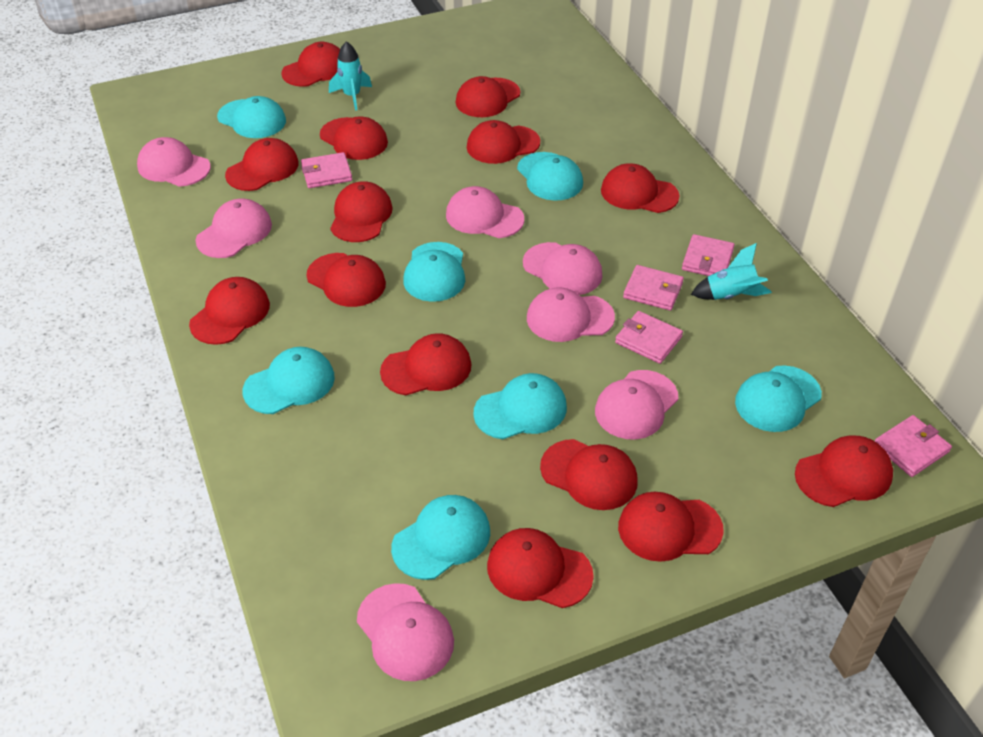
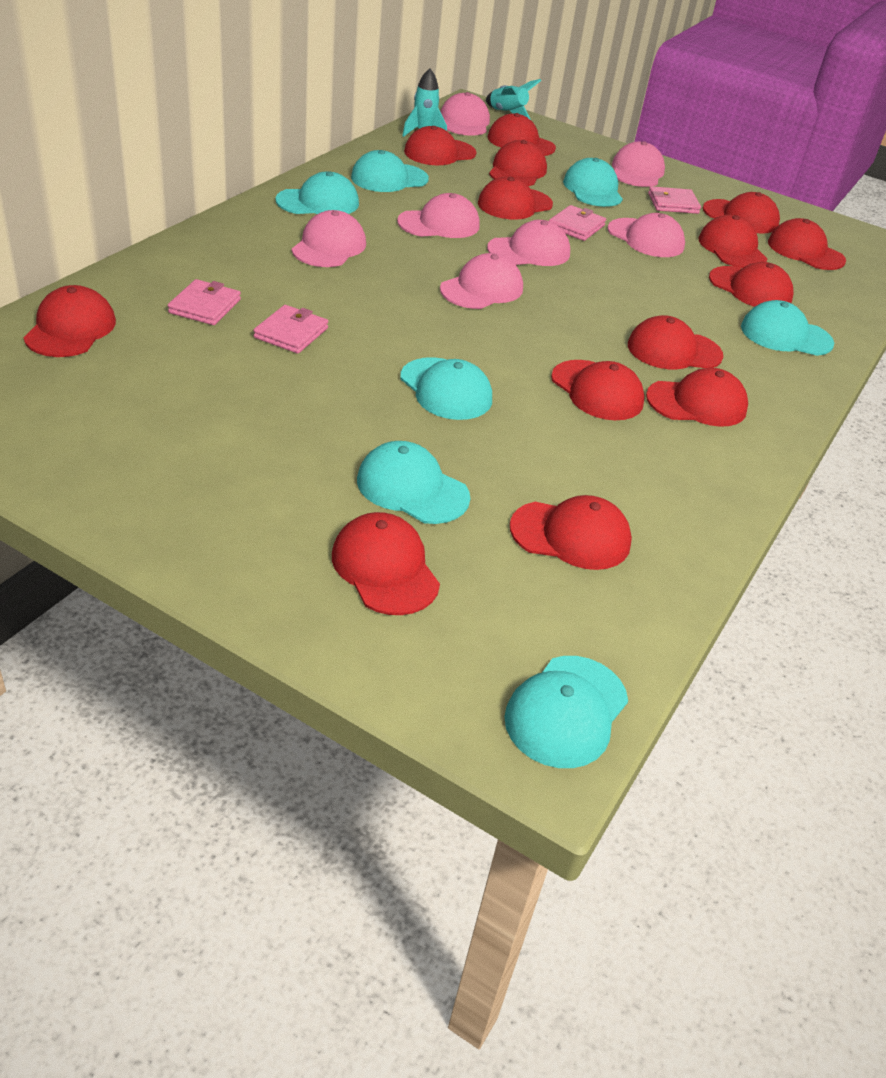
pink wallet: 5 -> 4

